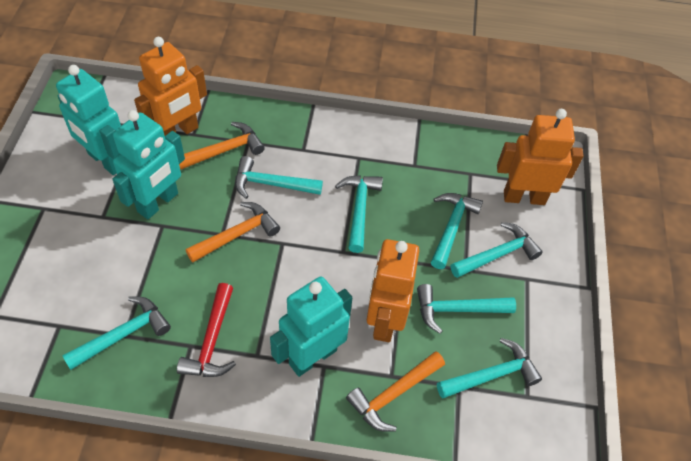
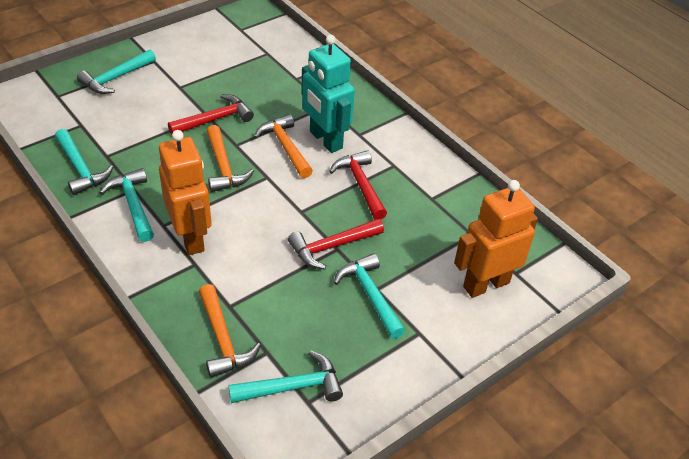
orange robot: 3 -> 2
red hammer: 1 -> 3
turquoise hammer: 7 -> 5
turquoise robot: 3 -> 1

